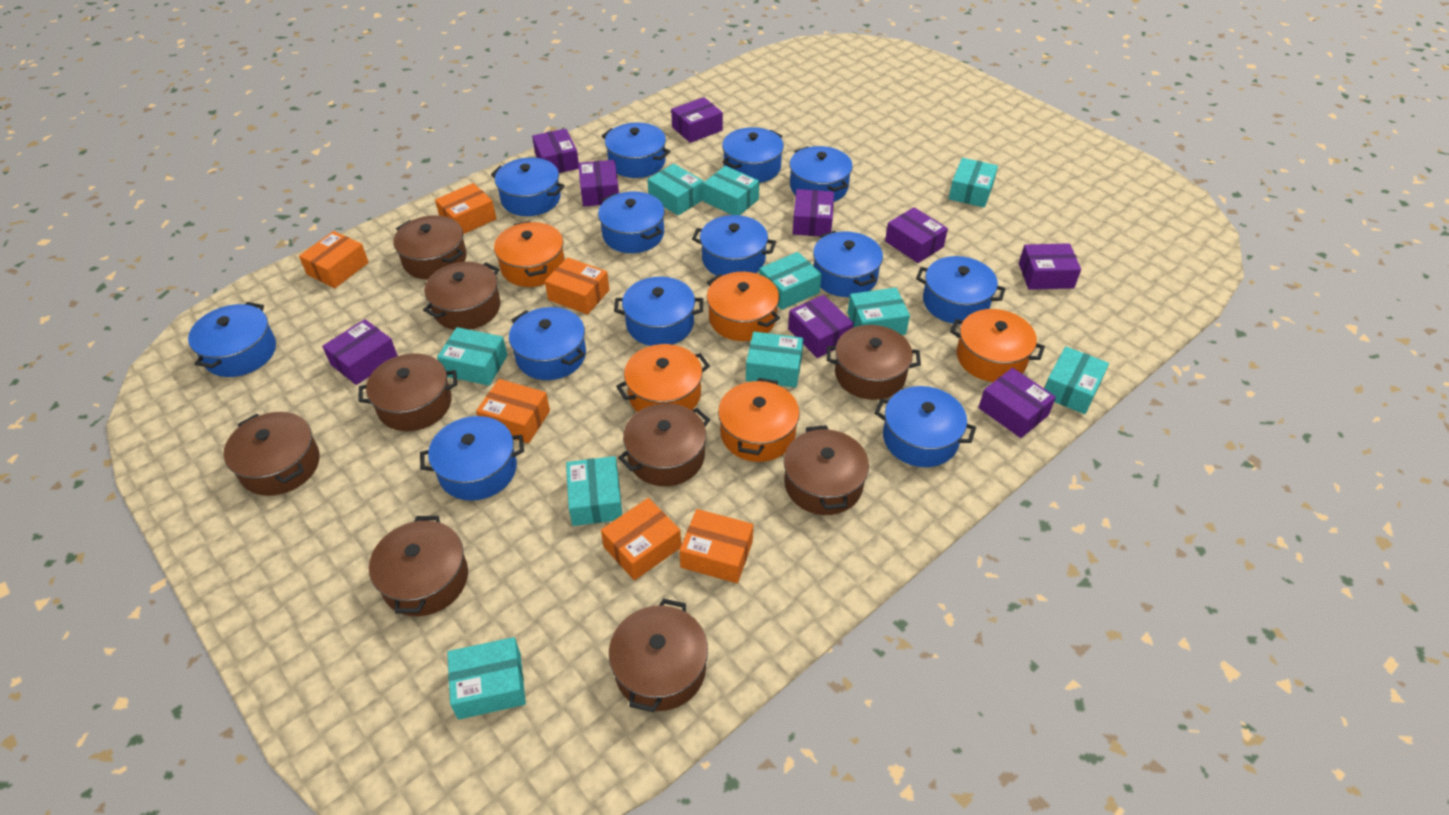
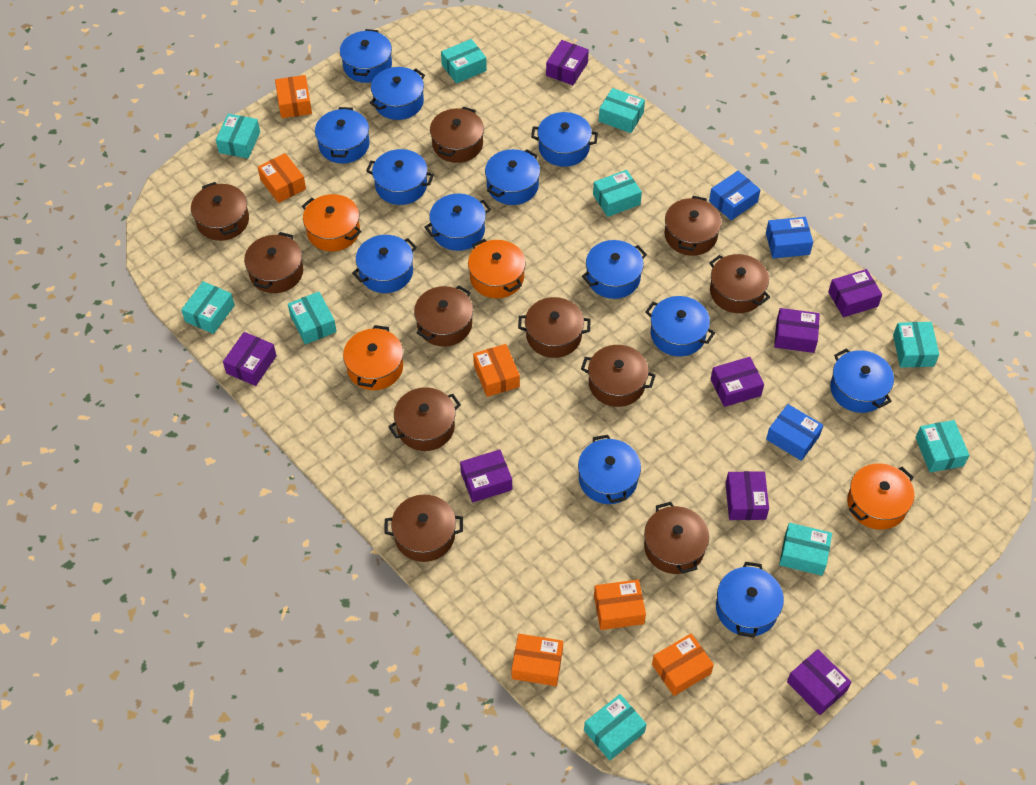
blue box: 0 -> 3
brown pot: 9 -> 11
orange pot: 5 -> 4
purple box: 9 -> 8

